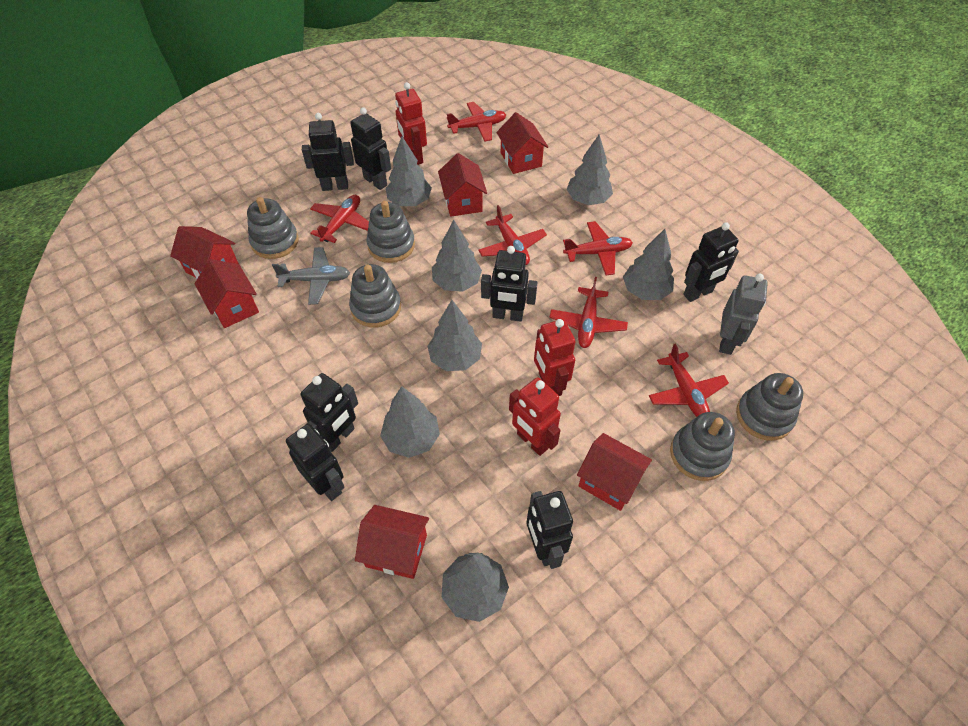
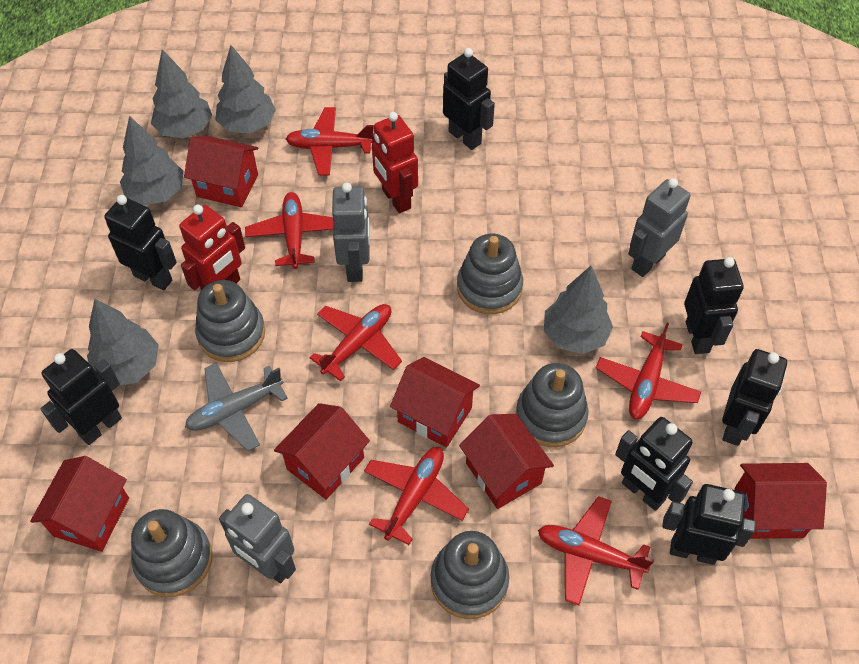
grey robot: 1 -> 3
grey tree: 7 -> 5
red robot: 3 -> 2

